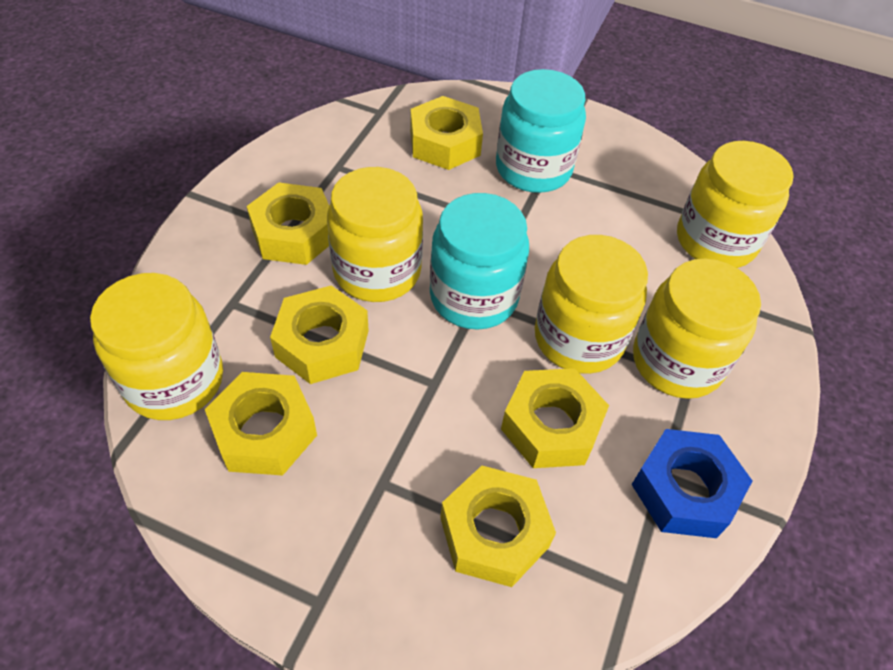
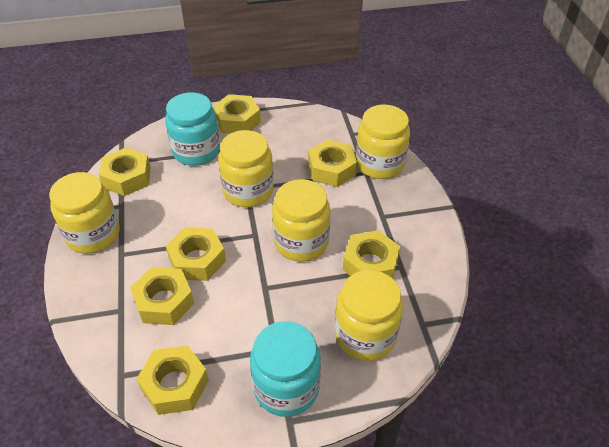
blue nut: 1 -> 0
yellow nut: 6 -> 7

